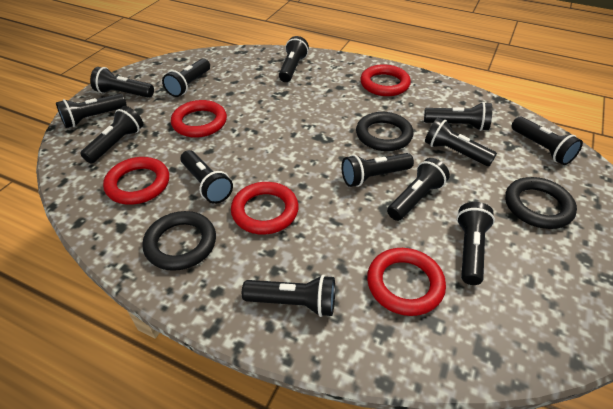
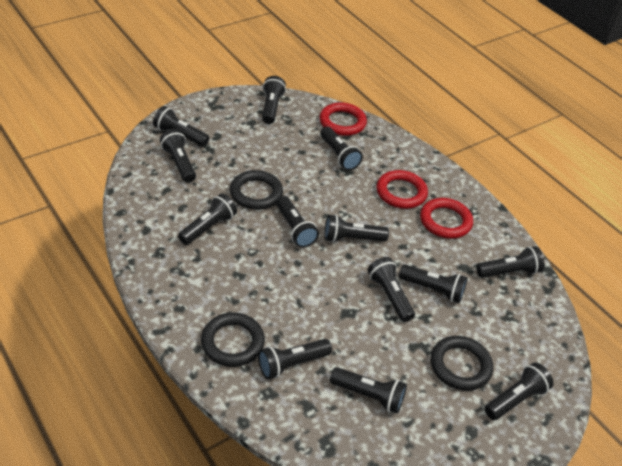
red ring: 5 -> 3

